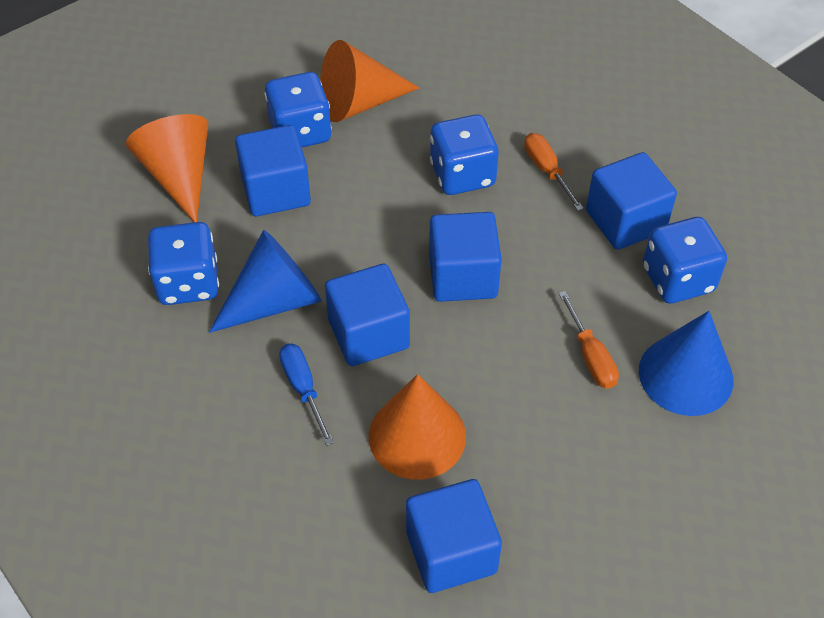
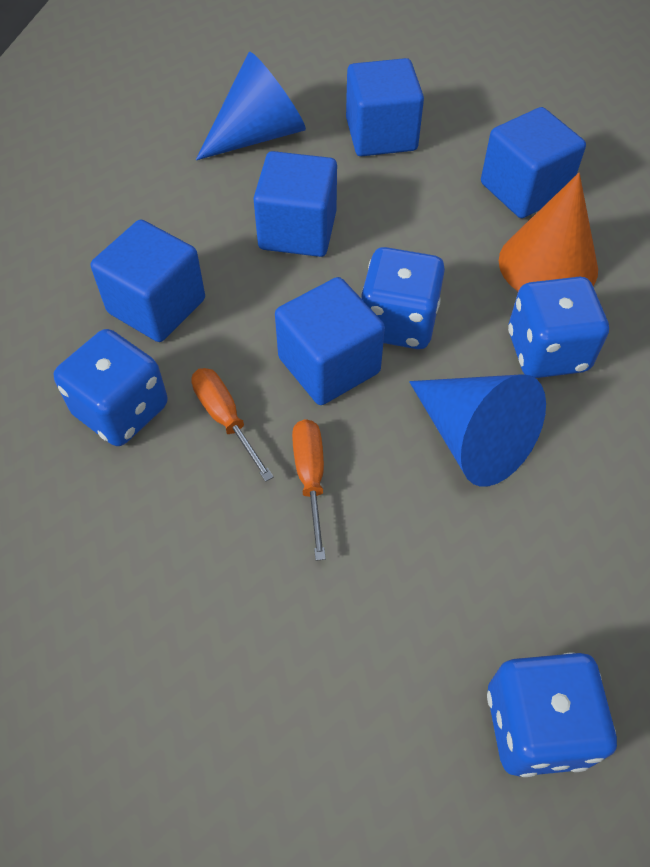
blue screwdriver: 1 -> 0
orange cone: 3 -> 1

